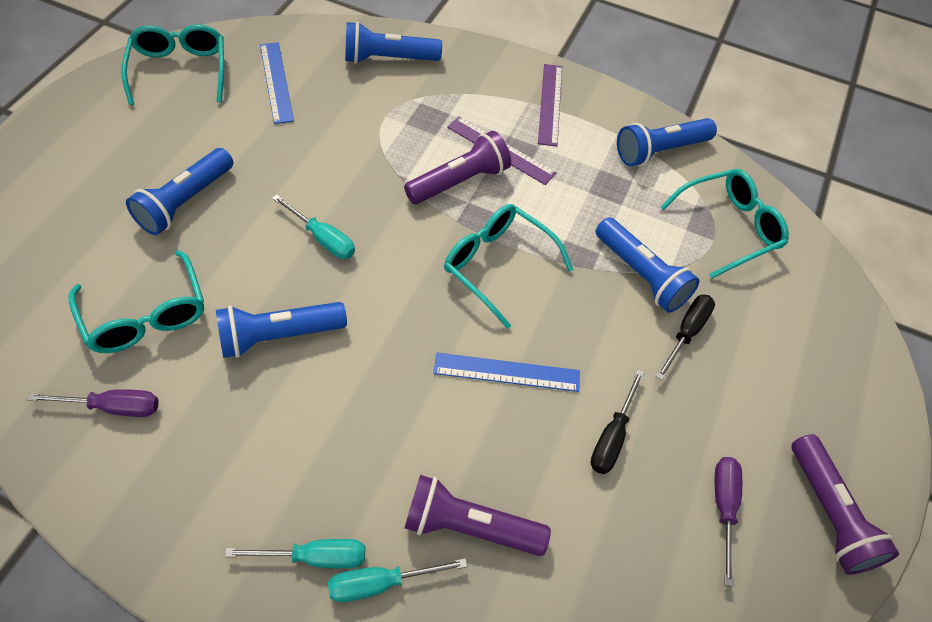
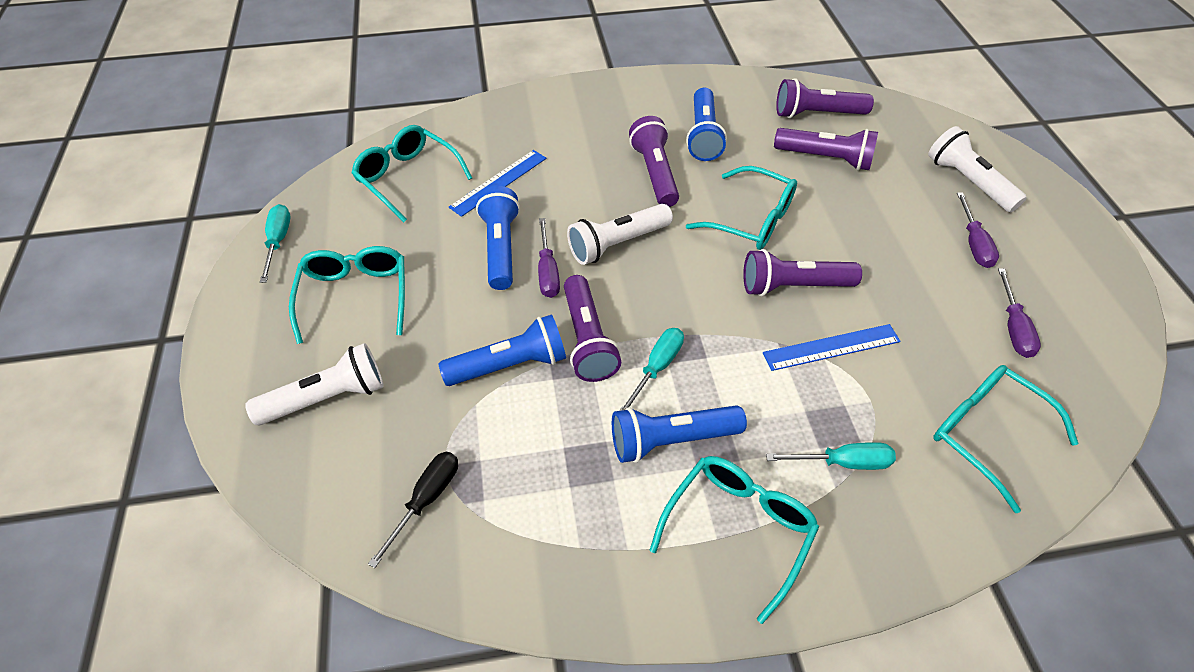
black screwdriver: 2 -> 1
blue flashlight: 5 -> 4
purple flashlight: 3 -> 5
purple ruler: 2 -> 0
purple screwdriver: 2 -> 3
turquoise glasses: 4 -> 5
white flashlight: 0 -> 3

